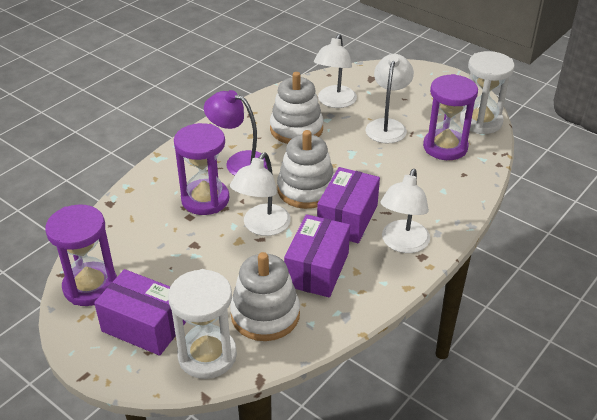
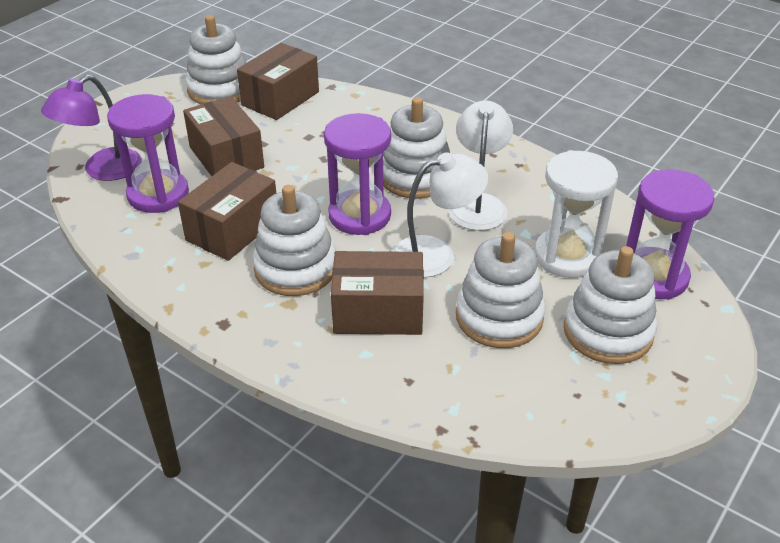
brown box: 0 -> 4
purple box: 3 -> 0
white hourglass: 2 -> 1
white lamp: 4 -> 2
white stacking toy: 3 -> 5

